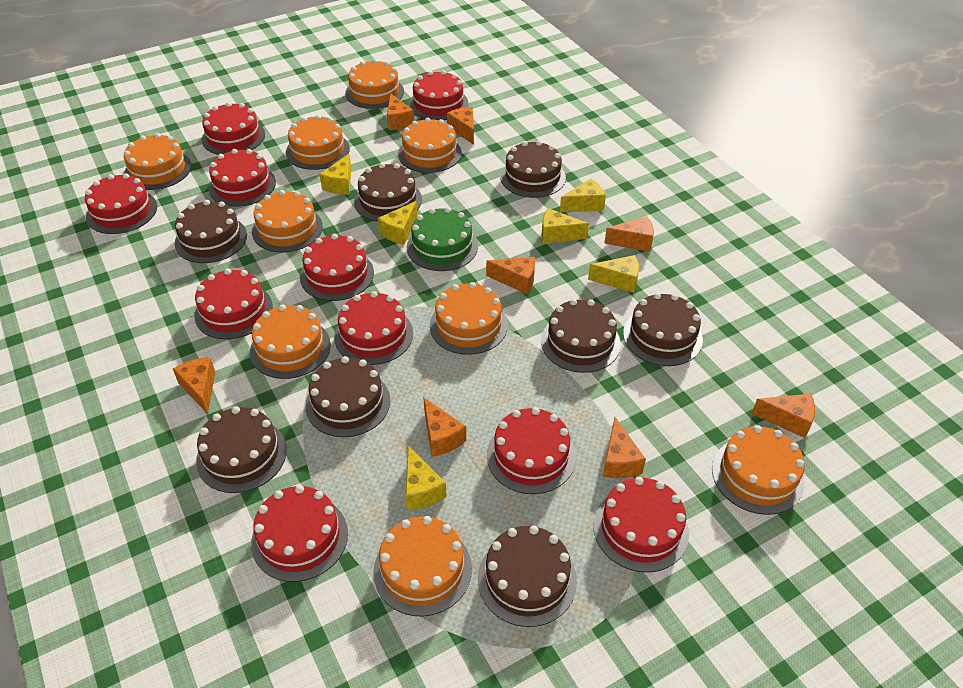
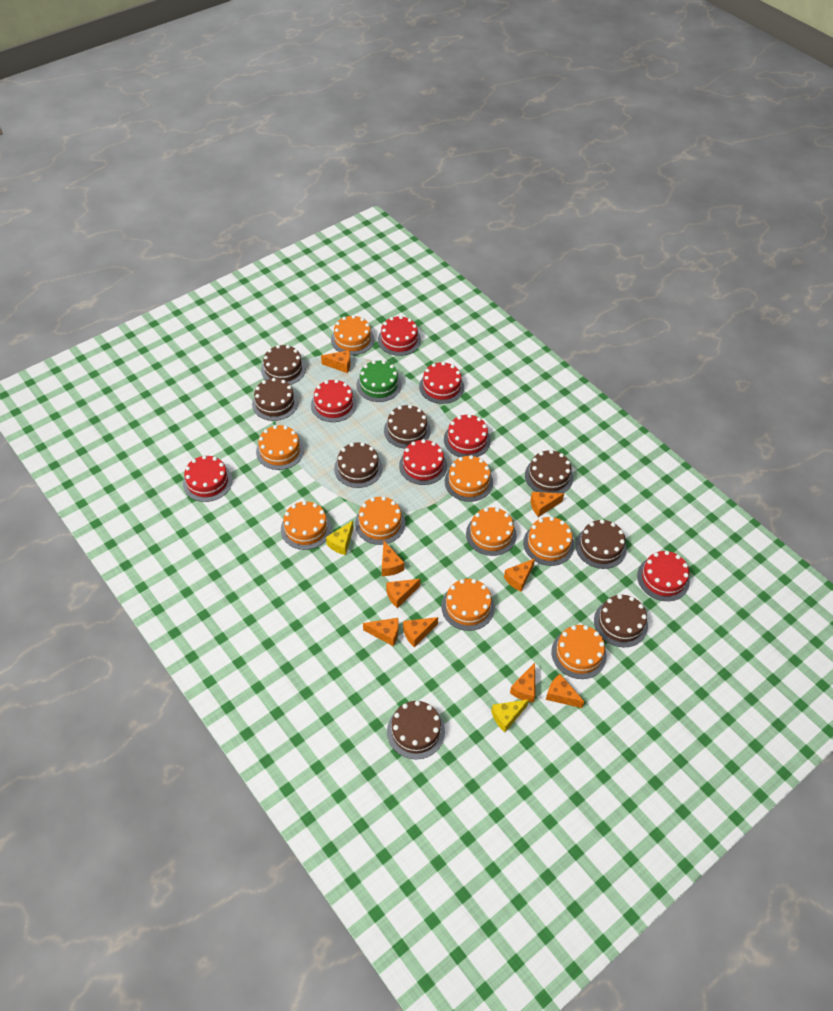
orange cheese: 8 -> 9
red cake: 10 -> 7
yellow cheese: 6 -> 2

